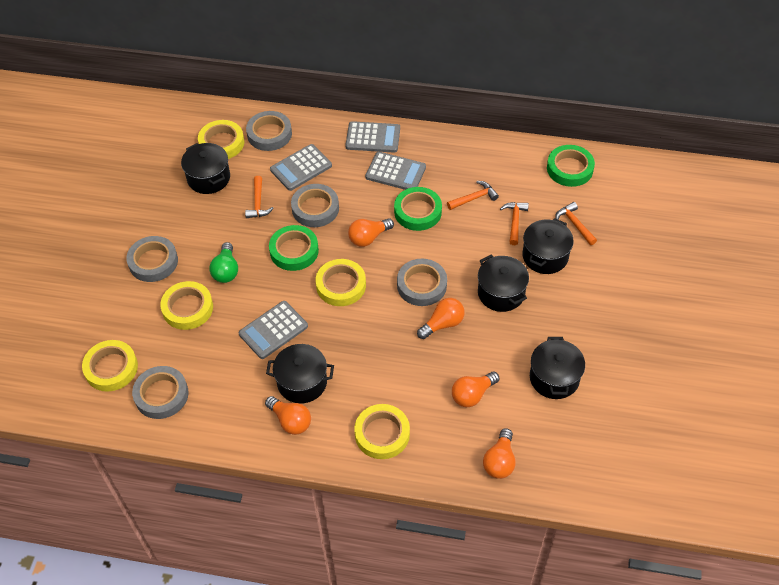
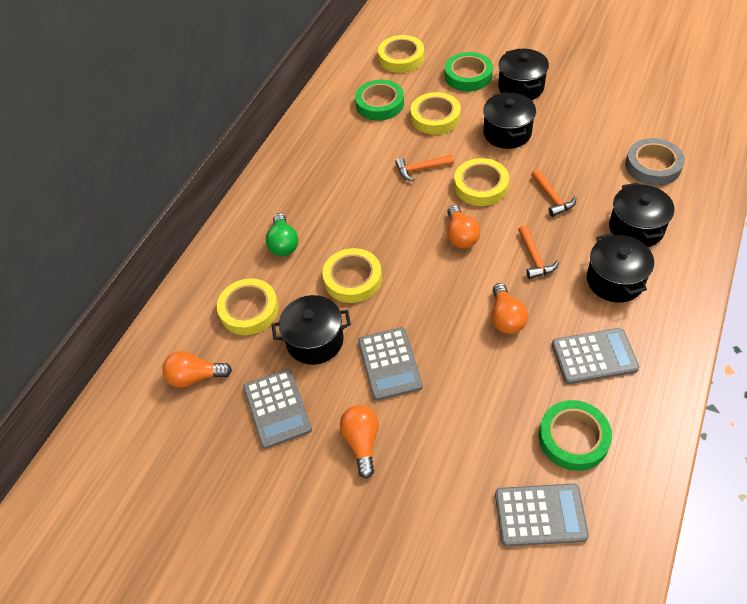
grey tape: 5 -> 1
orange hammer: 4 -> 3
orange light bulb: 5 -> 4

